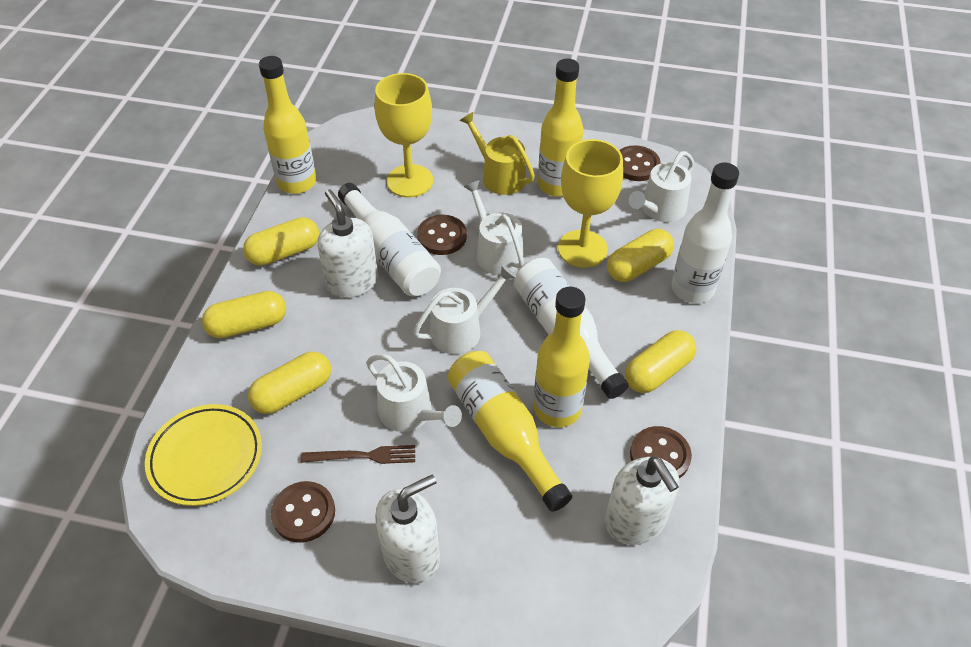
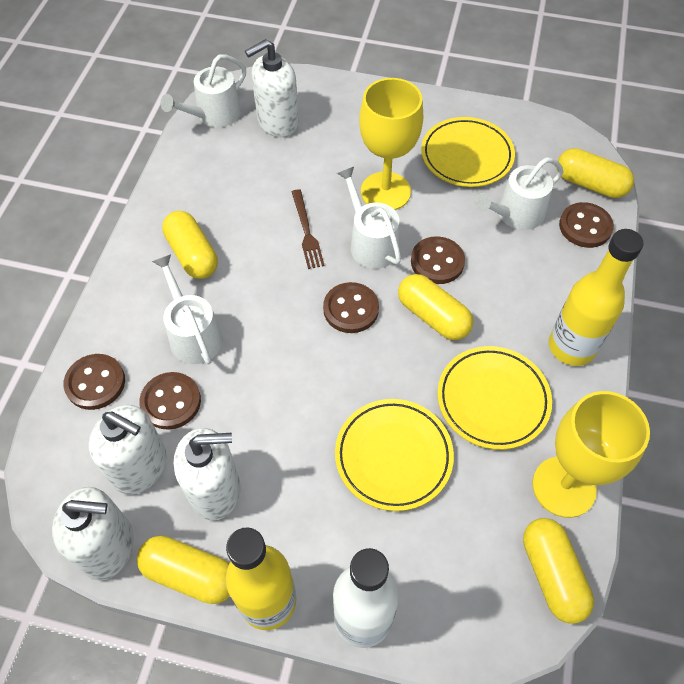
brown button: 4 -> 5
white bottle: 3 -> 1
white soap dispenser: 3 -> 4
yellow bottle: 4 -> 2
yellow plate: 1 -> 3
yellow watering can: 1 -> 0

